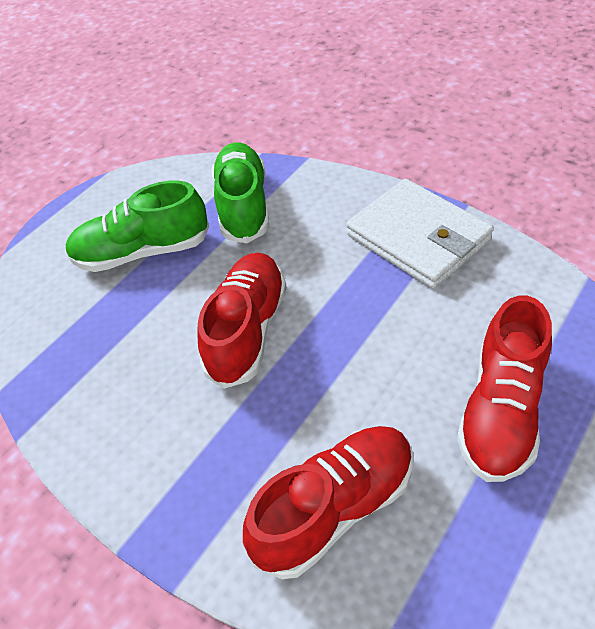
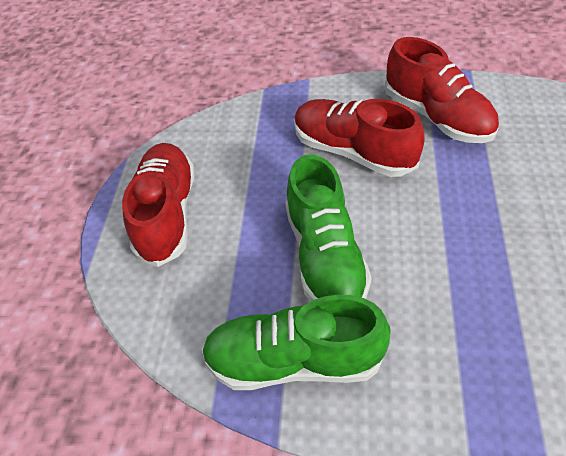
white wallet: 1 -> 0

